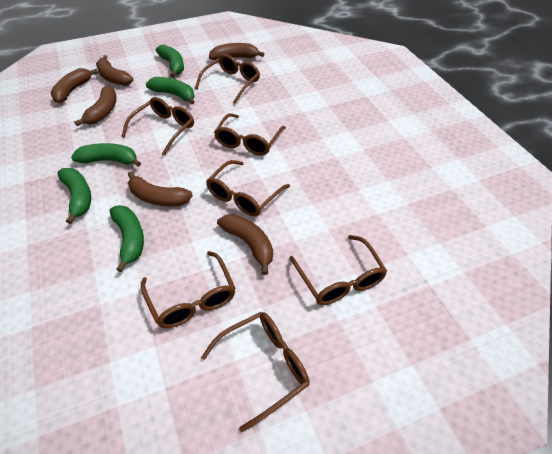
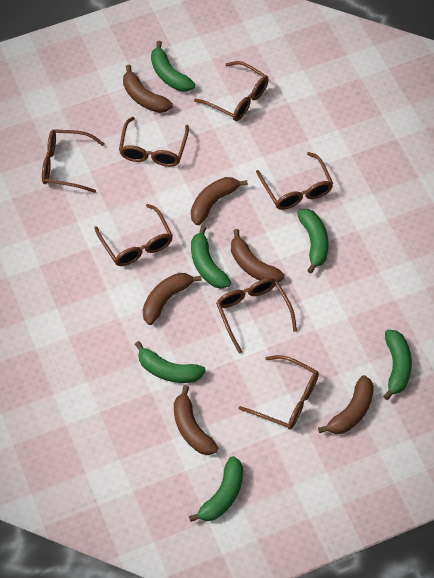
green banana: 5 -> 6

